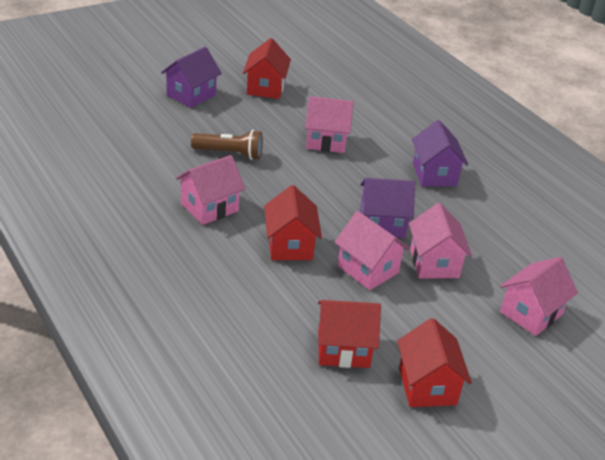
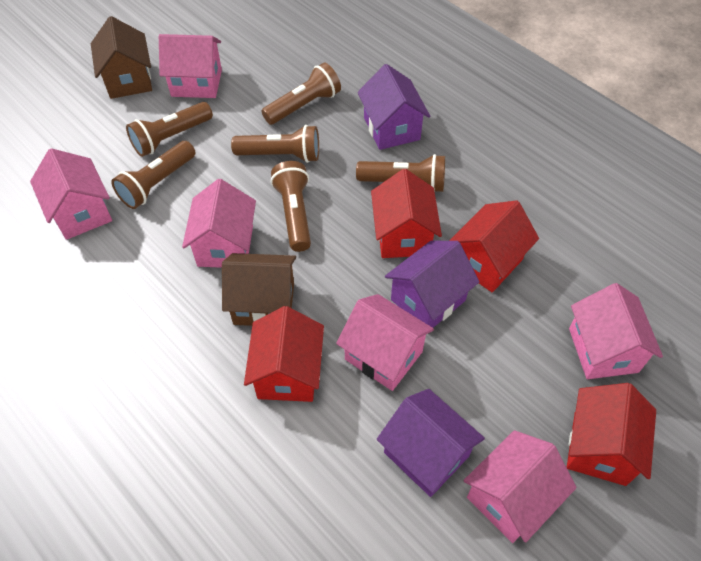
brown flashlight: 1 -> 6
brown house: 0 -> 2
pink house: 5 -> 6

